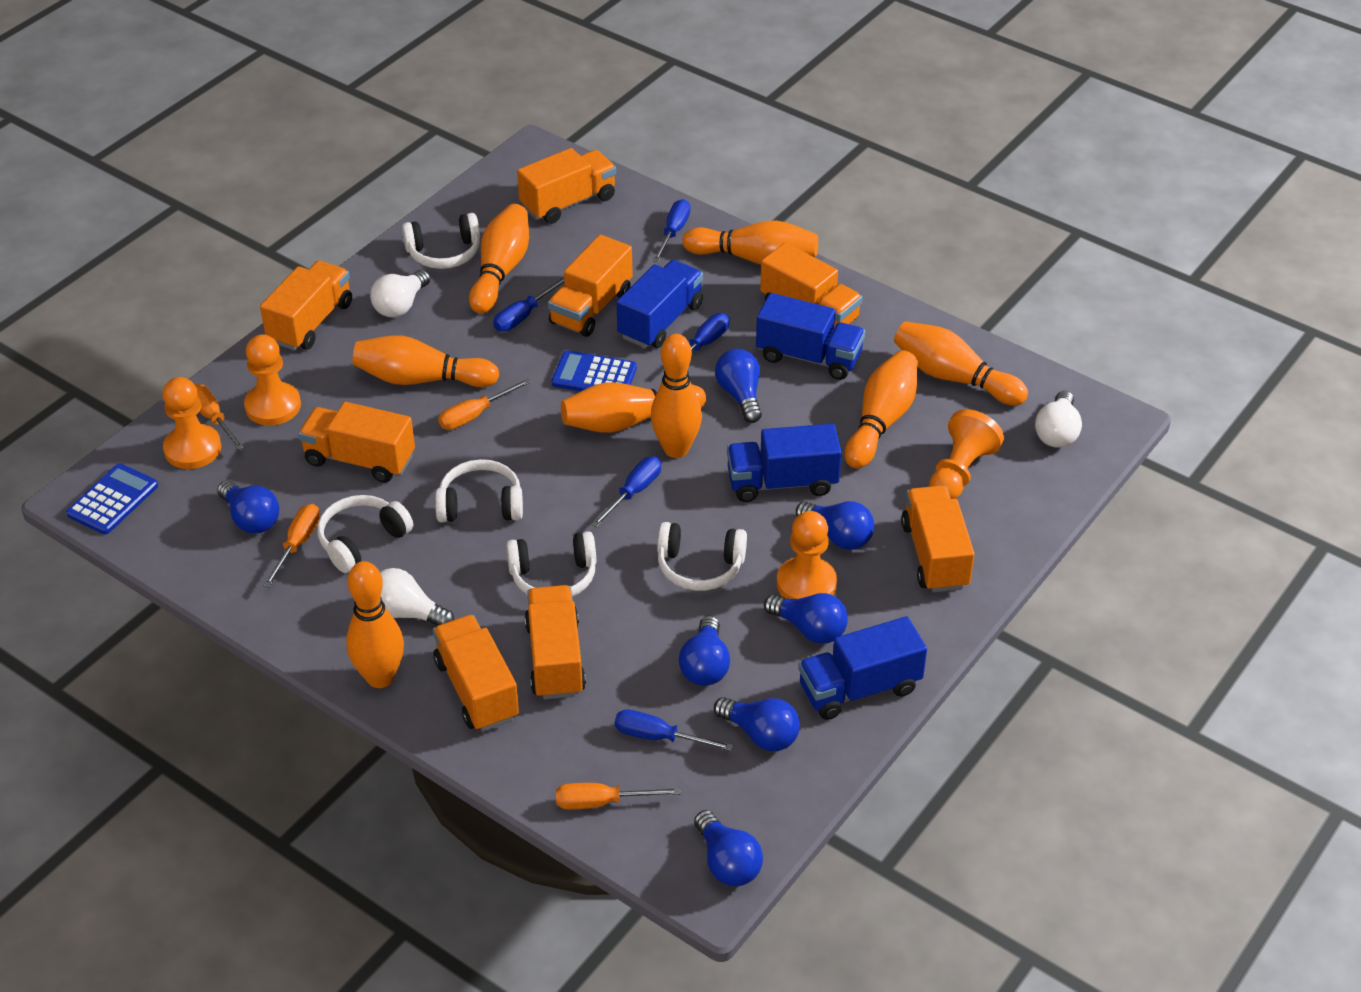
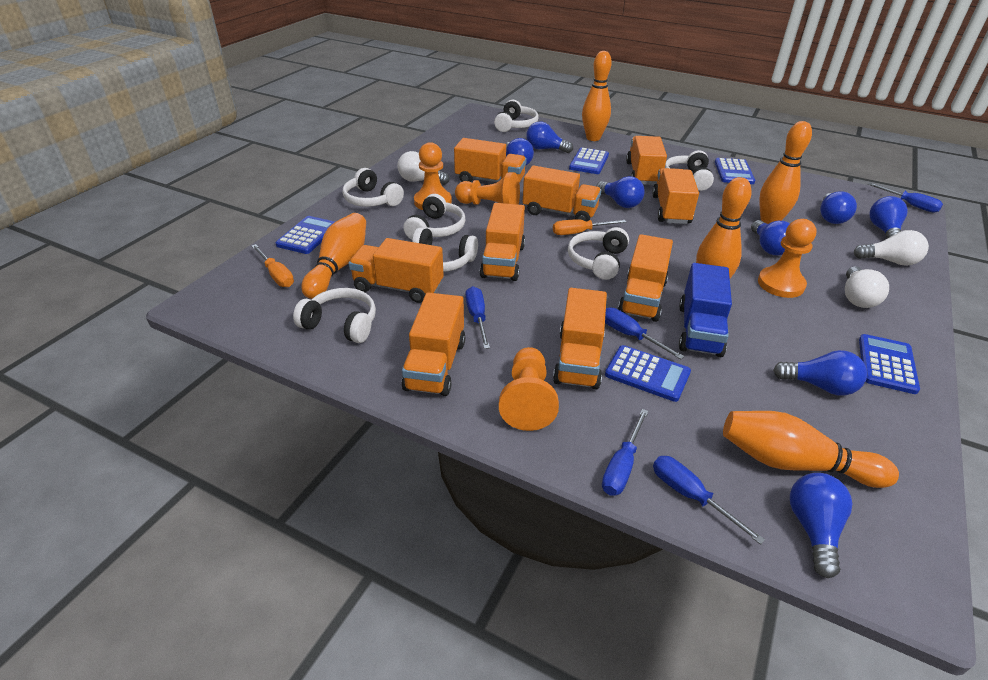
blue calculator: 2 -> 5
blue light bulb: 7 -> 8
blue truck: 4 -> 1
orange bowling pin: 8 -> 5
orange screwdriver: 4 -> 2
orange truck: 8 -> 9
white headphones: 5 -> 7

